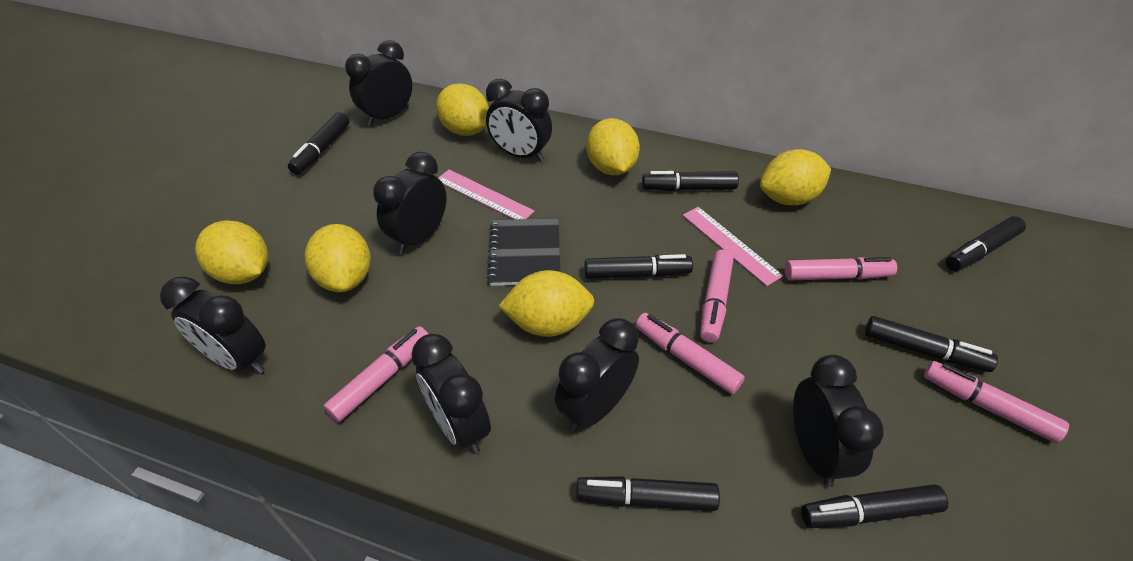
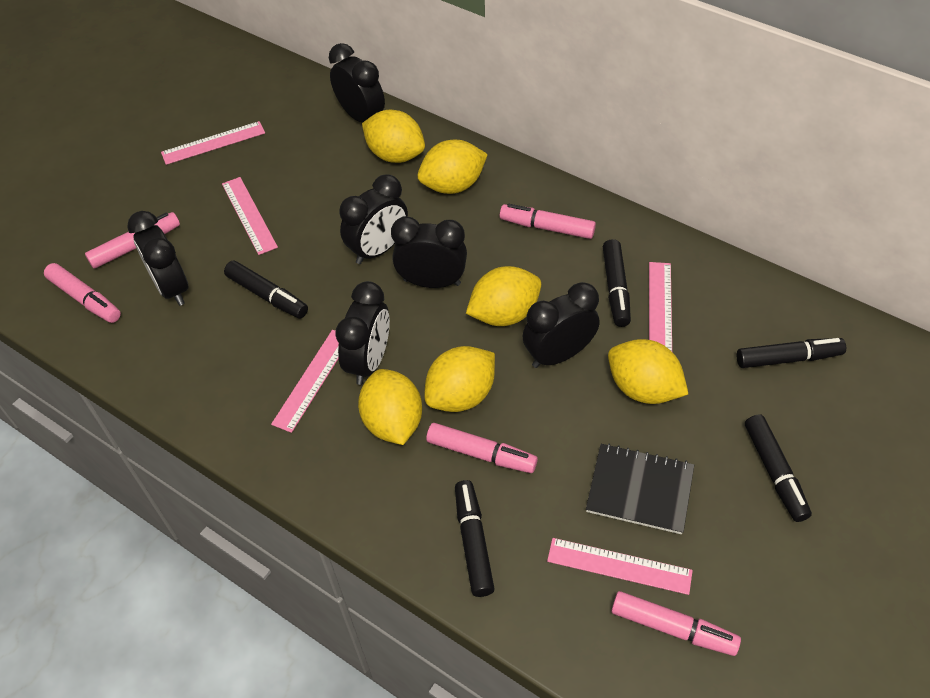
black clock: 7 -> 6
black marker: 7 -> 5
pink ruler: 2 -> 5

